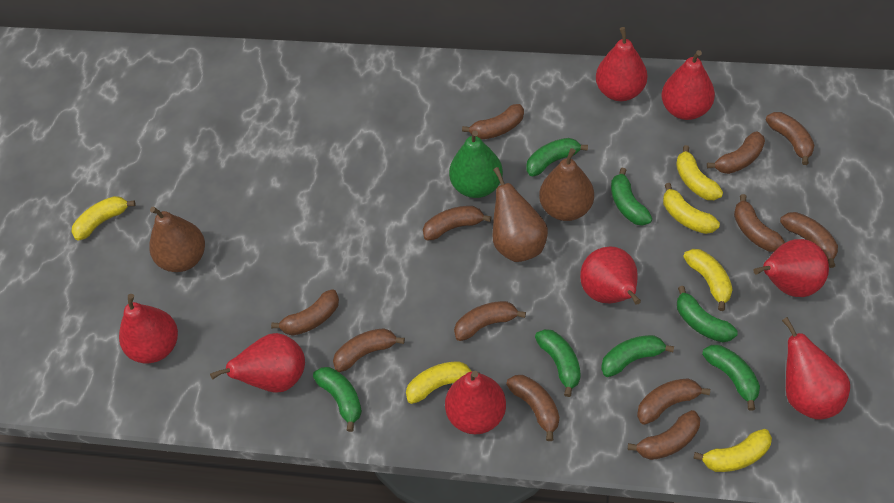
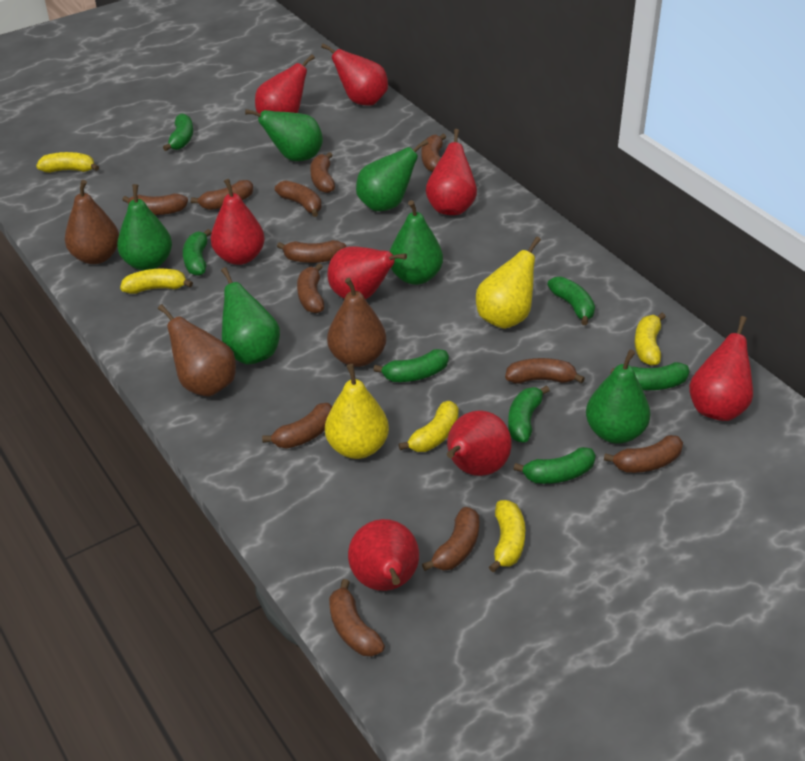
green pear: 1 -> 6
yellow banana: 6 -> 5
yellow pear: 0 -> 2

